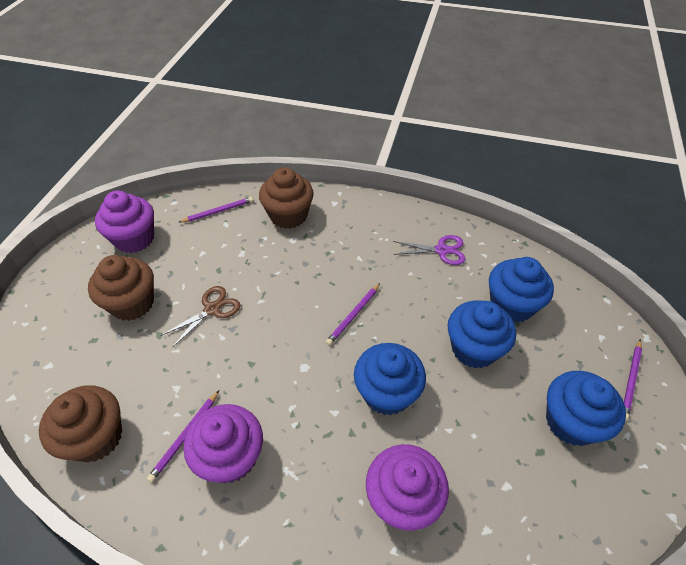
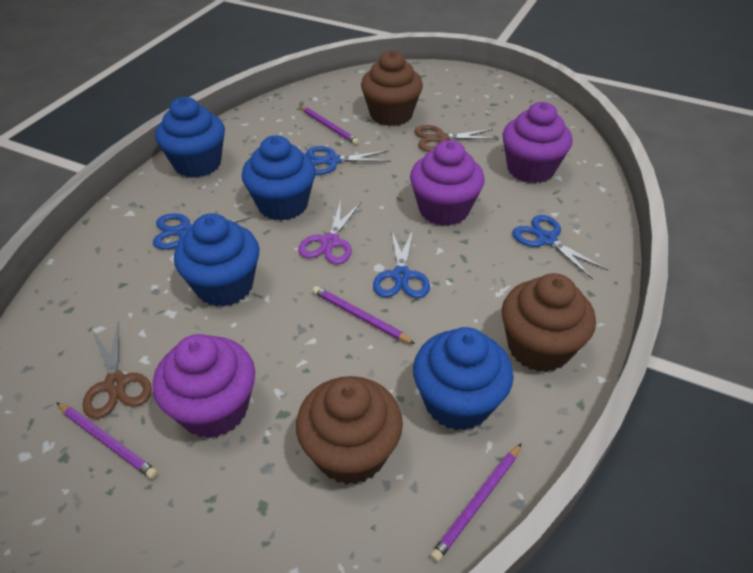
blue scissors: 0 -> 4
brown scissors: 1 -> 2

